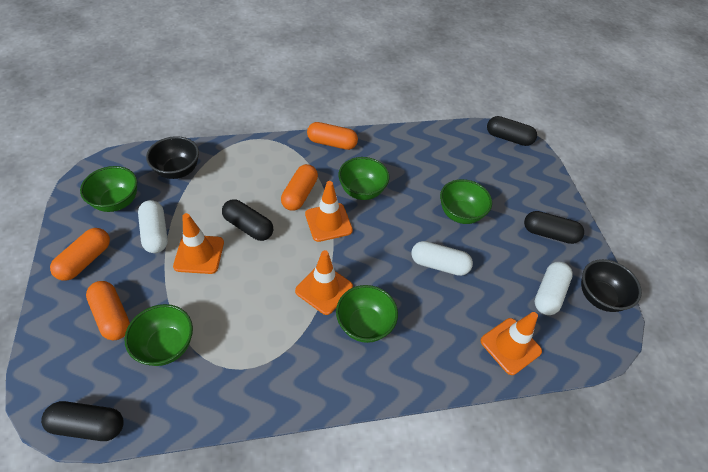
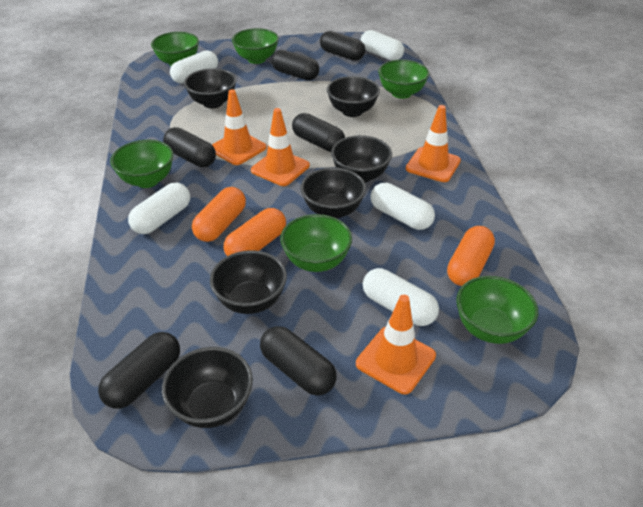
black bowl: 2 -> 6
black capsule: 4 -> 6
green bowl: 5 -> 6
orange capsule: 4 -> 3
white capsule: 3 -> 5

